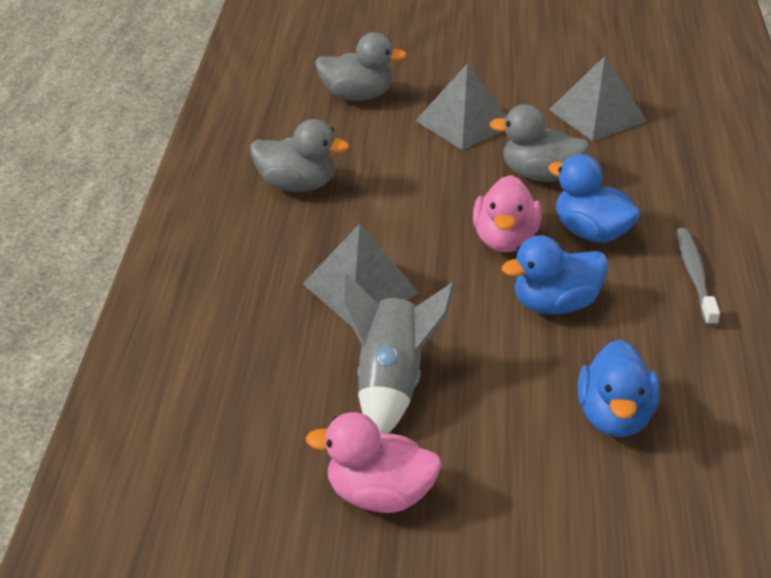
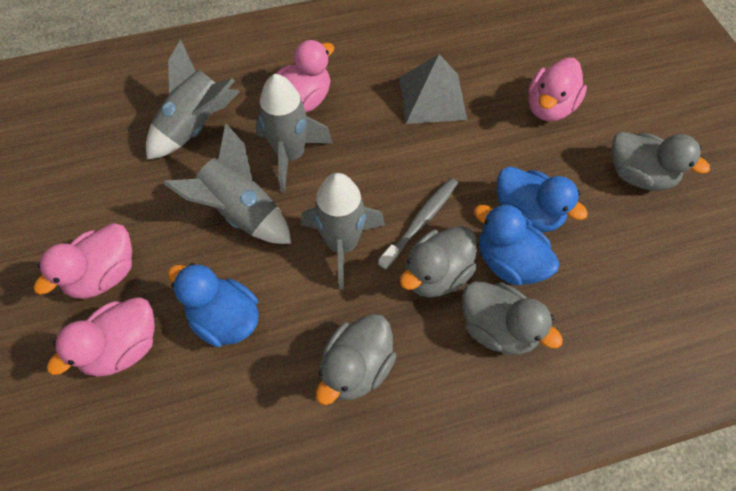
grey duck: 3 -> 4
grey pyramid: 3 -> 1
grey rocket: 1 -> 4
pink duck: 2 -> 4

